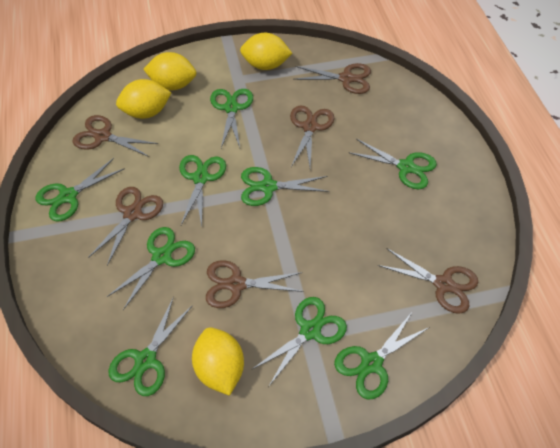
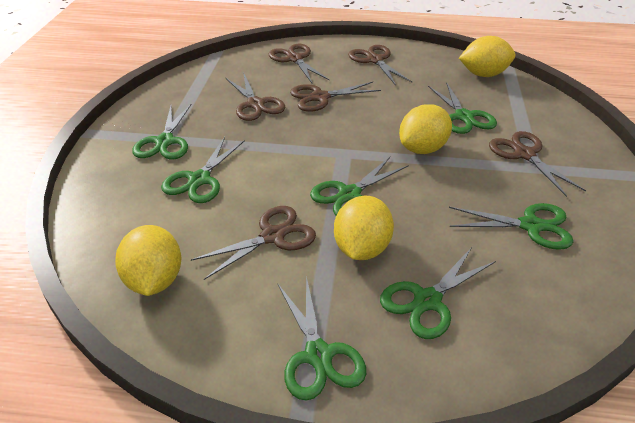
green scissors: 9 -> 7

